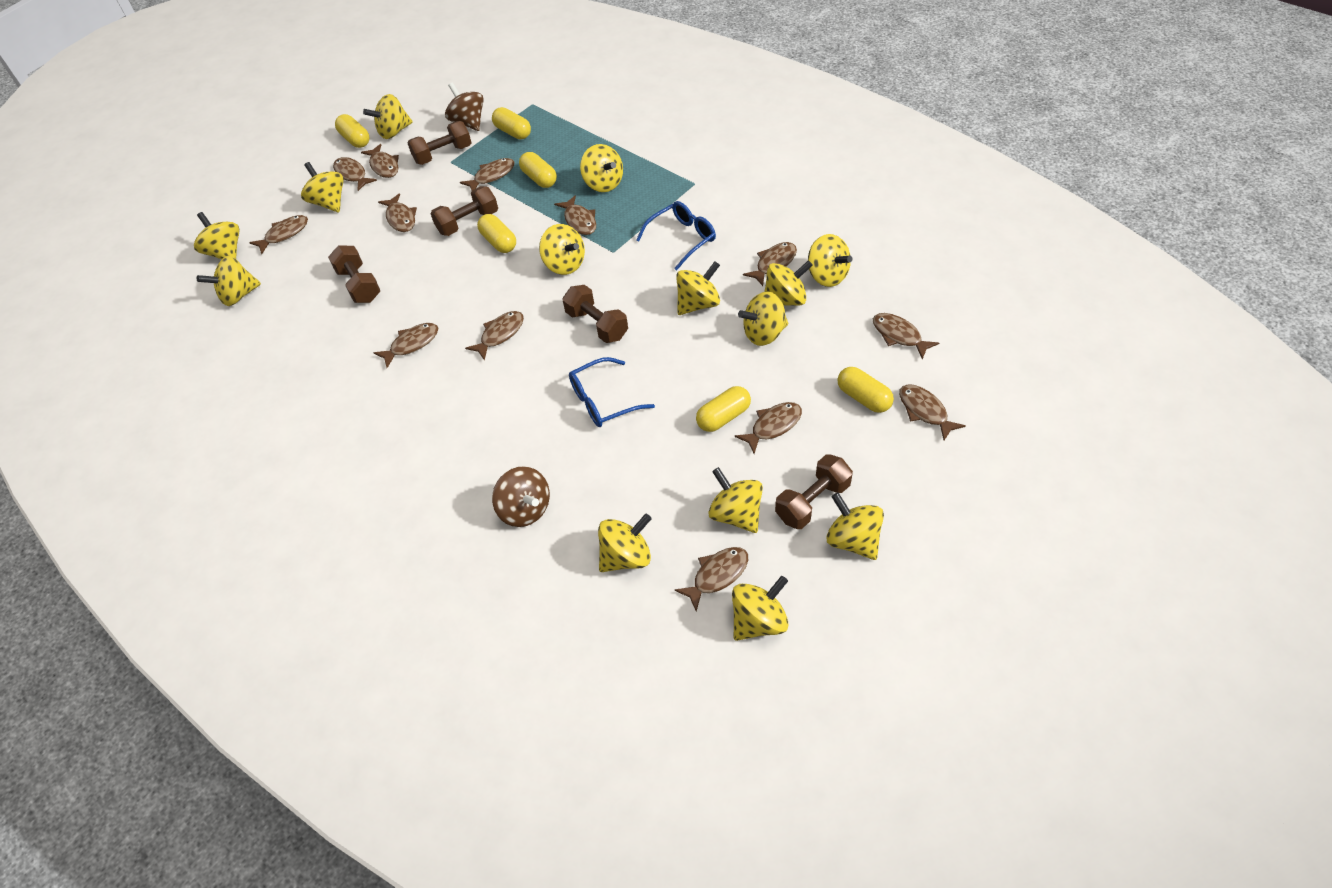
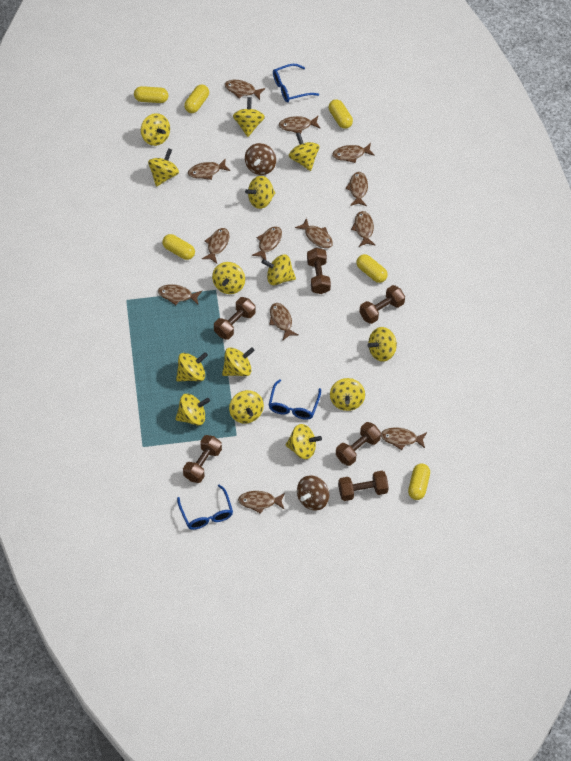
blue glasses: 2 -> 3
brown dumbbell: 5 -> 6

